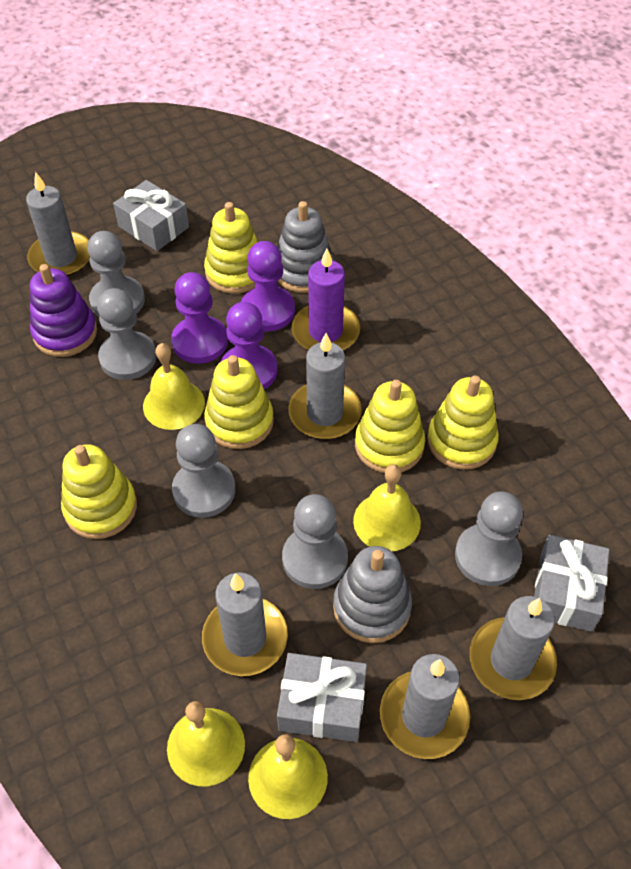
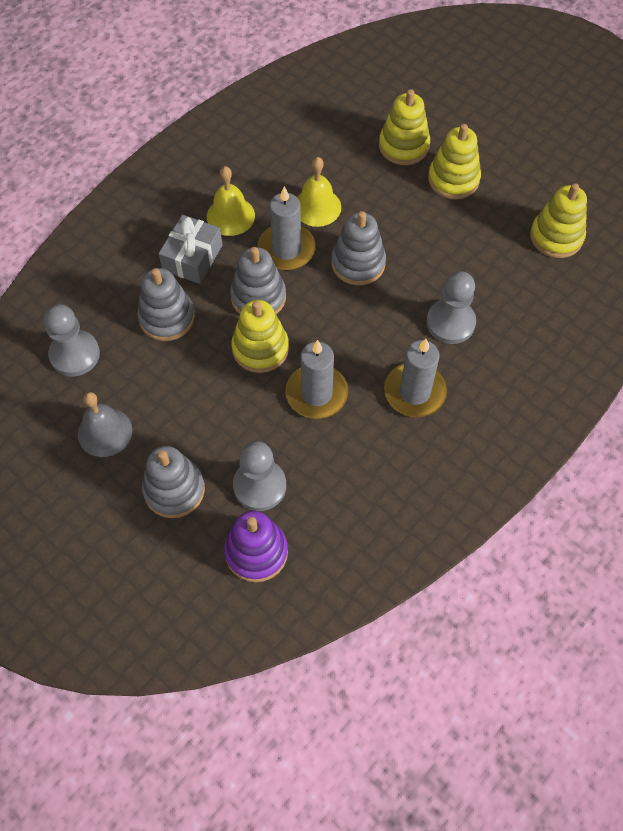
grey bell: 0 -> 1
grey candle: 5 -> 3
grey gift: 3 -> 1
grey pawn: 5 -> 3
grey stacking toy: 2 -> 4
purple candle: 1 -> 0
purple pawn: 3 -> 0
yellow bell: 4 -> 2
yellow stacking toy: 5 -> 4

